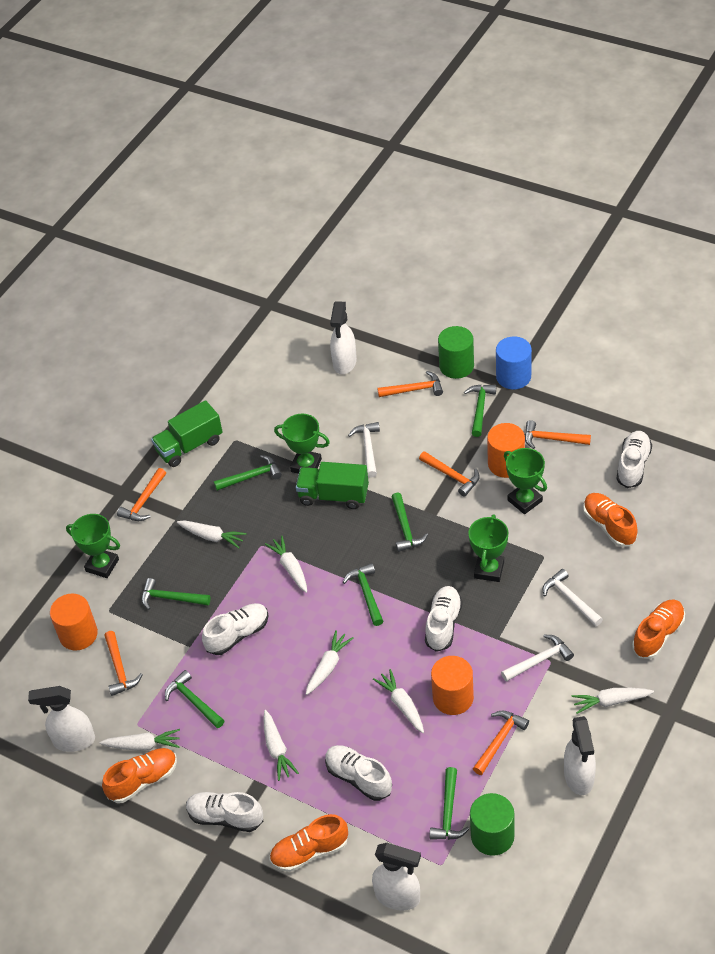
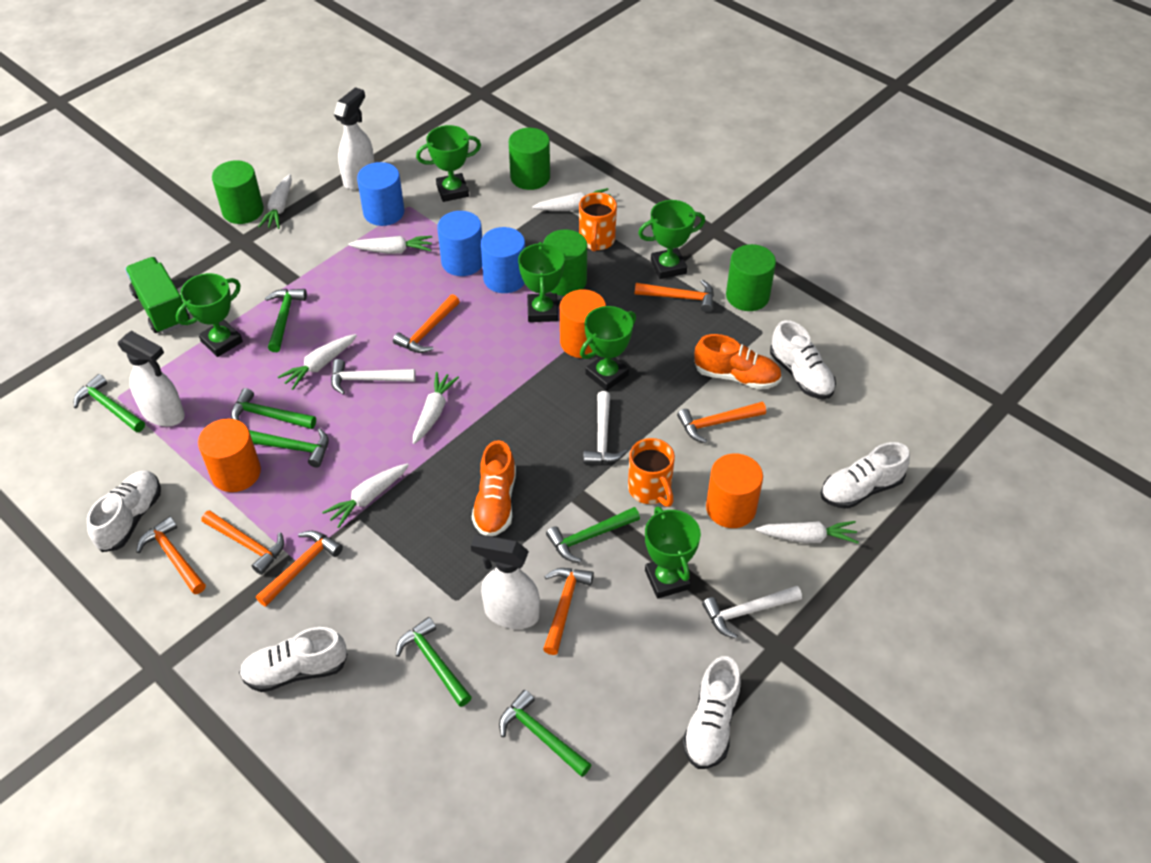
blue cylinder: 1 -> 3
green cylinder: 2 -> 4
green trophy: 4 -> 6
green truck: 2 -> 1
orange hammer: 6 -> 7
orange mug: 0 -> 2
orange shoe: 4 -> 2
white spray bottle: 4 -> 3

